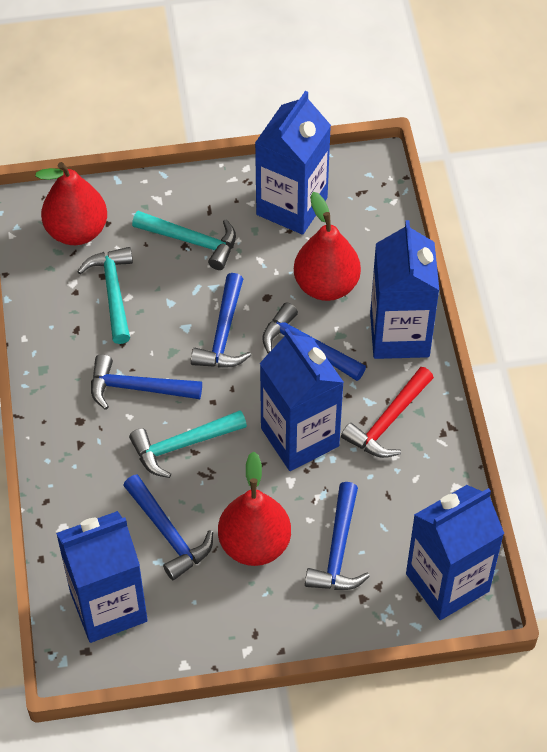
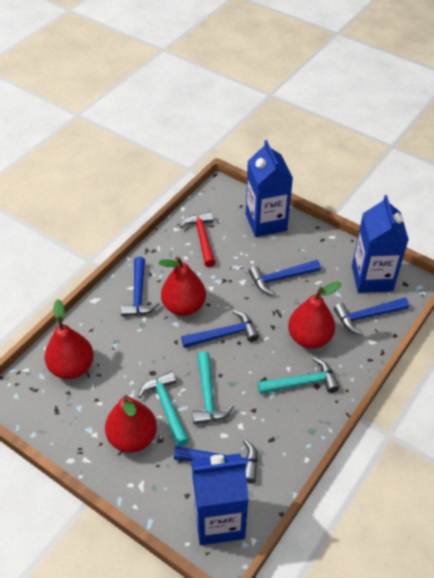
blue carton: 5 -> 3
red pear: 3 -> 4

